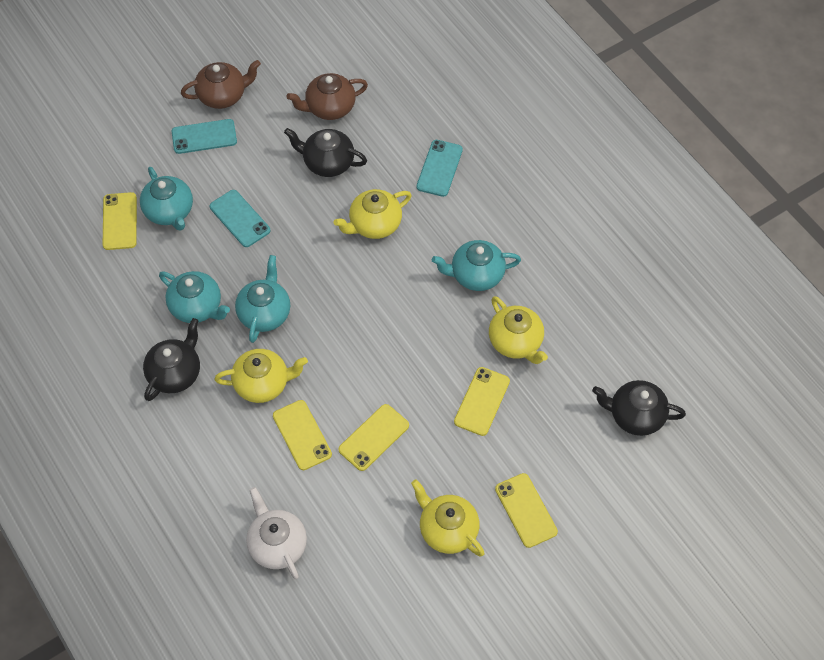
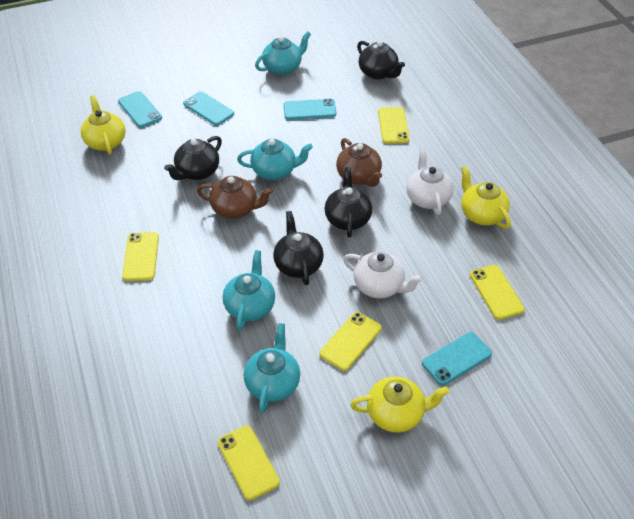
black teapot: 3 -> 4
turquoise phone: 3 -> 4
white teapot: 1 -> 2
yellow teapot: 4 -> 3

